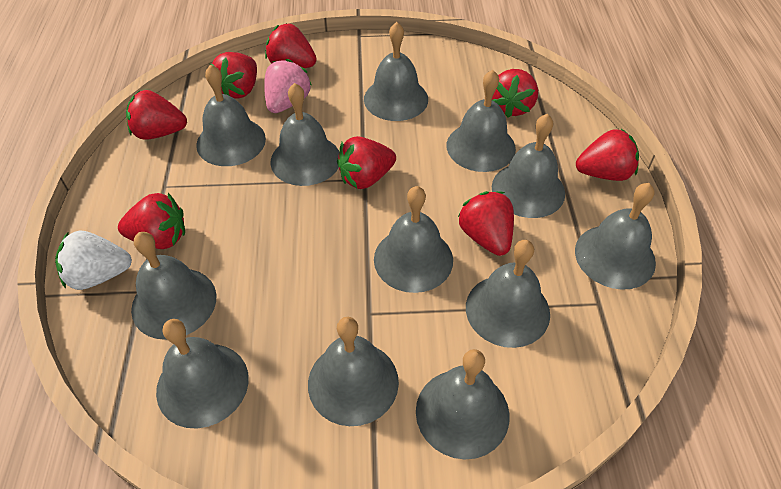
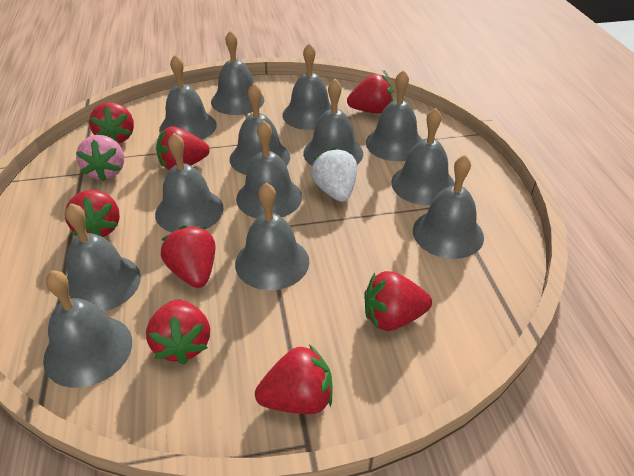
grey bell: 12 -> 13

